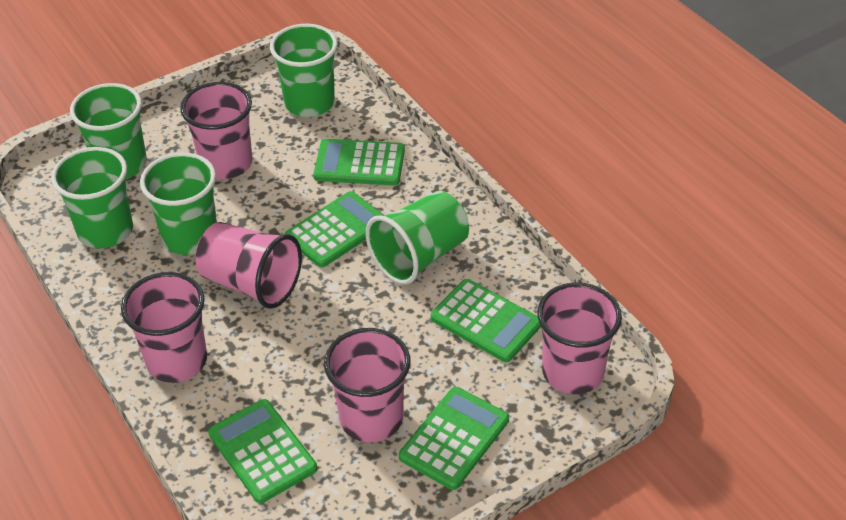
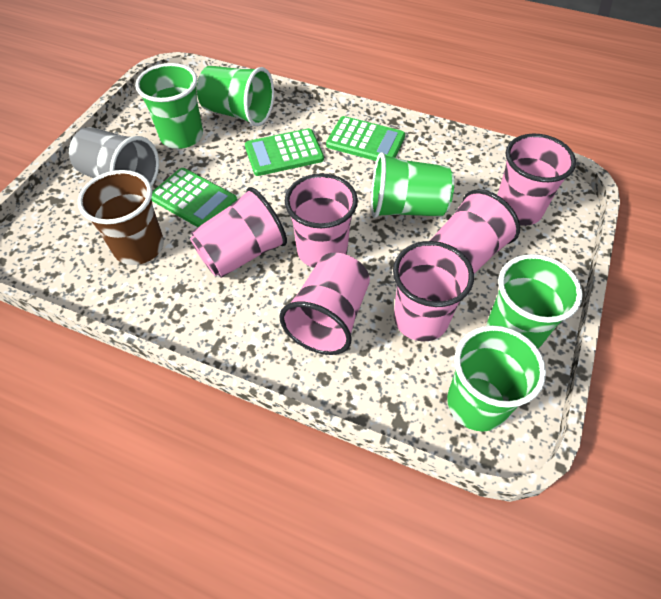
brown cup: 0 -> 1
green calculator: 5 -> 3
grey cup: 0 -> 1
pink cup: 5 -> 6

